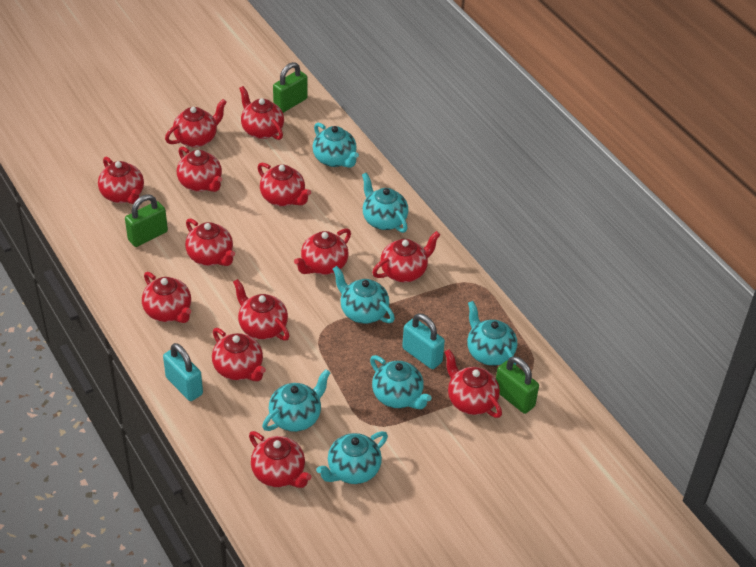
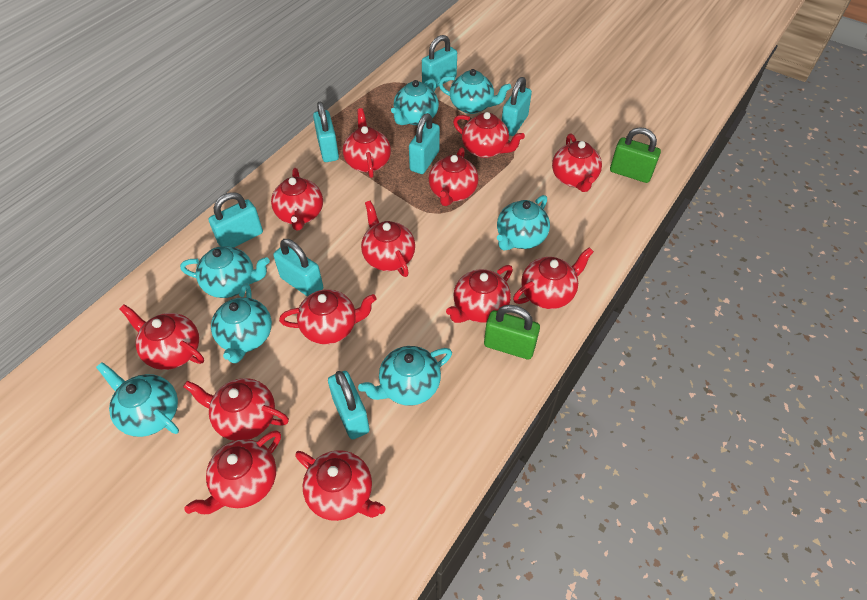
green padlock: 3 -> 2
turquoise padlock: 2 -> 7

